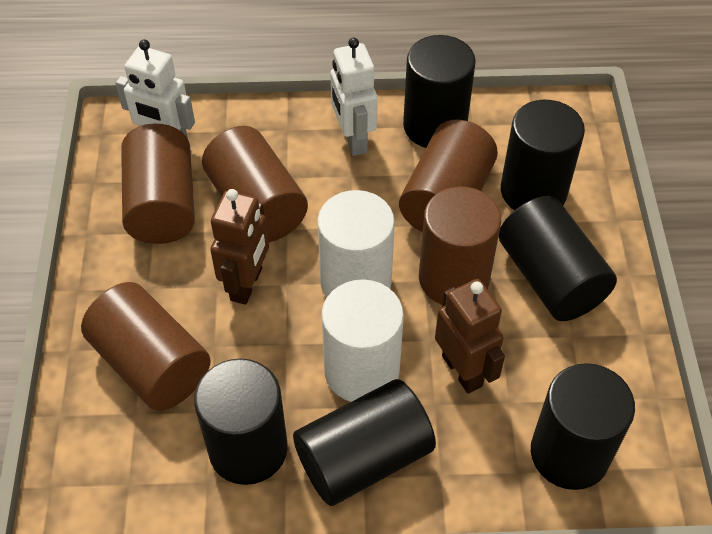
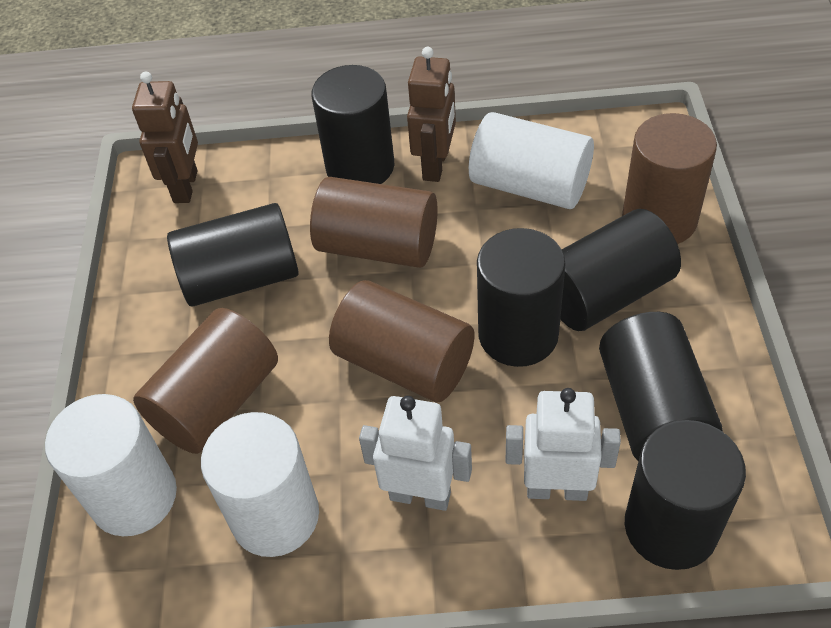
brown cylinder: 5 -> 4
white cylinder: 2 -> 3

